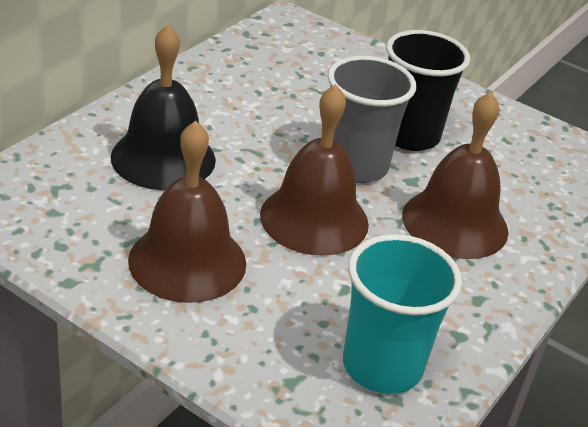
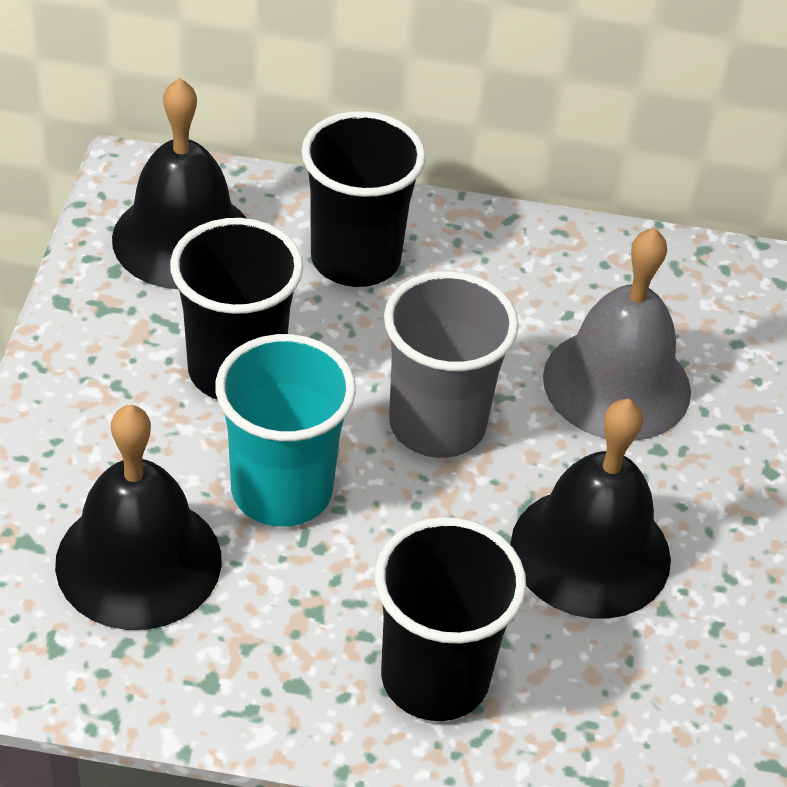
black bell: 1 -> 3
black cup: 1 -> 3
brown bell: 3 -> 0
grey bell: 0 -> 1

